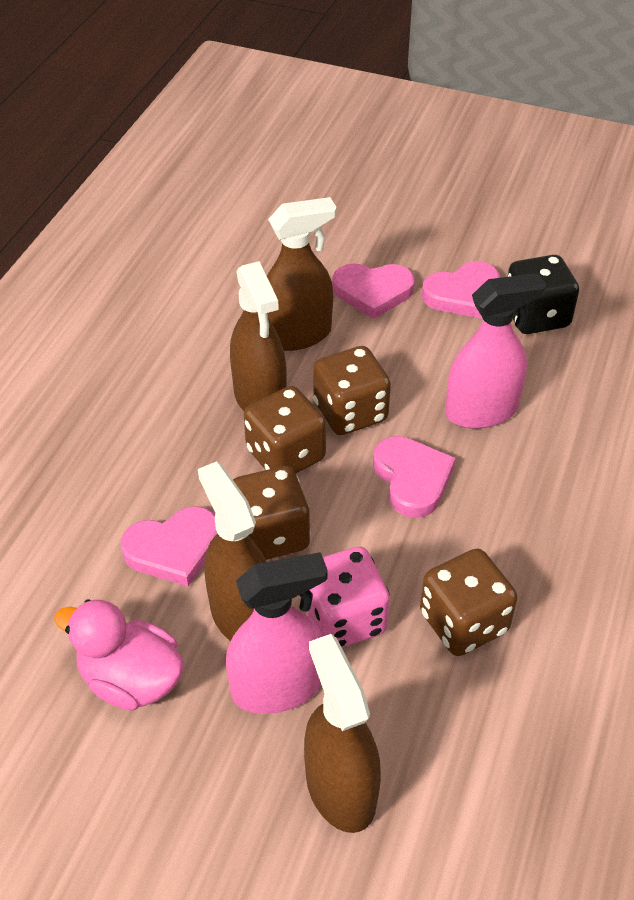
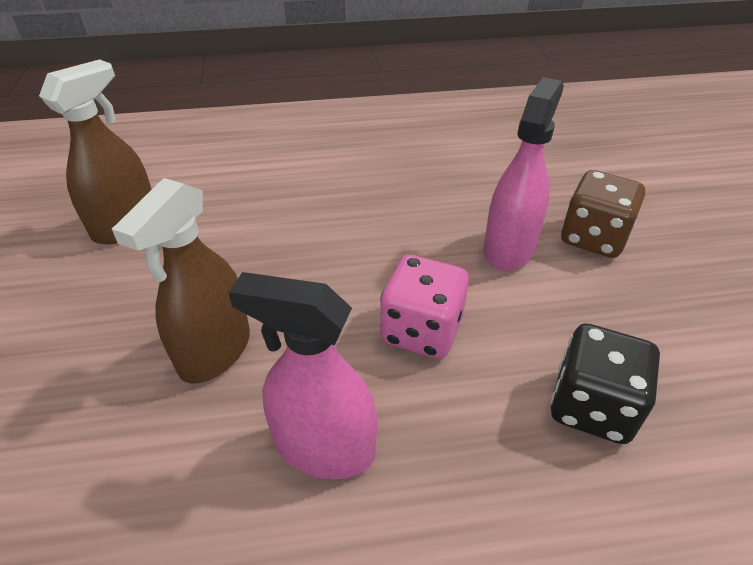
brown dice: 4 -> 1
brown spray bottle: 4 -> 2
pink duck: 1 -> 0
pink heart: 4 -> 0

